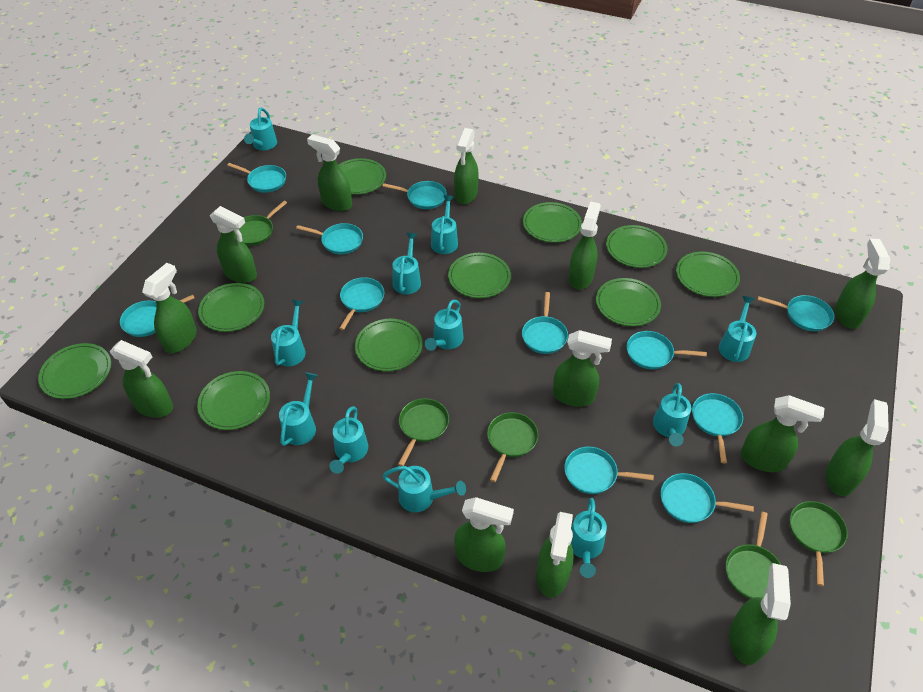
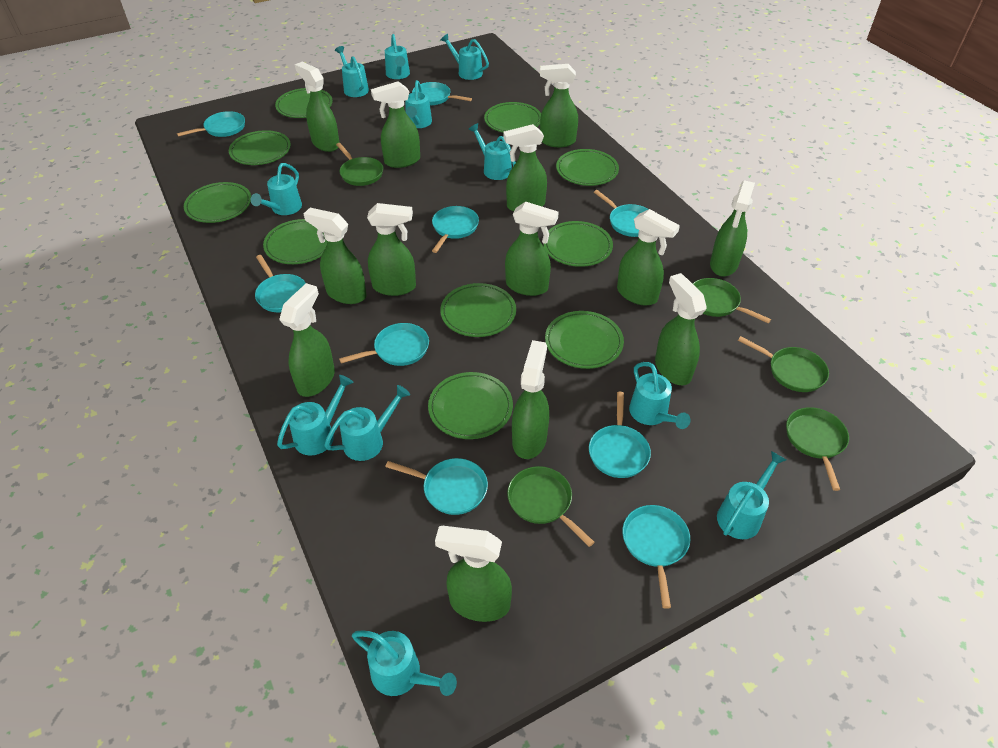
turquoise pan: 11 -> 9

